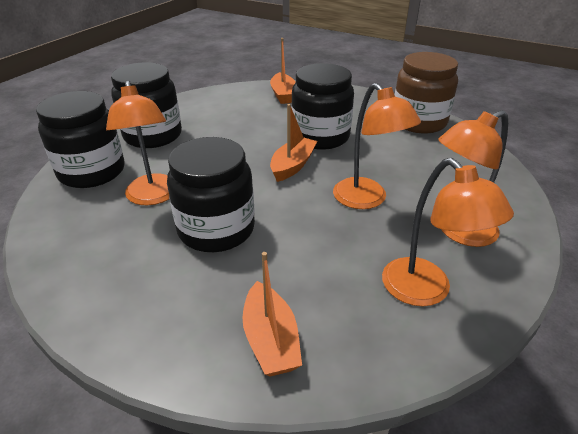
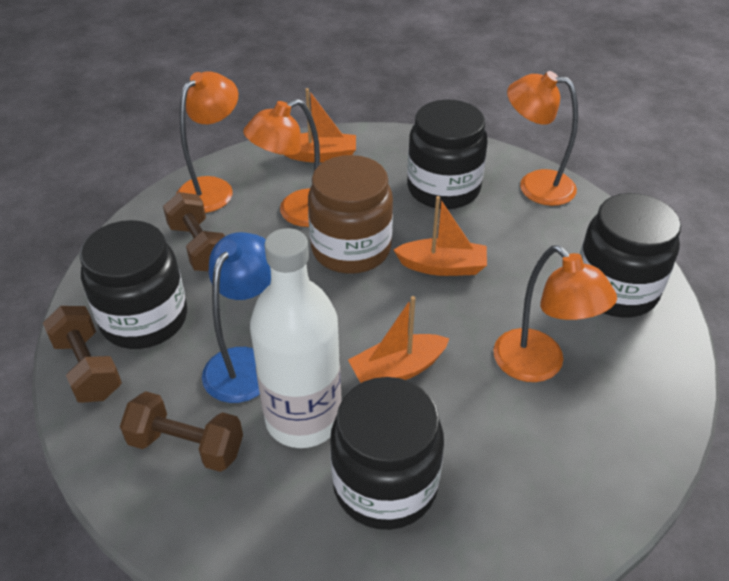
blue lamp: 0 -> 1
brown dumbbell: 0 -> 3
white bottle: 0 -> 1

